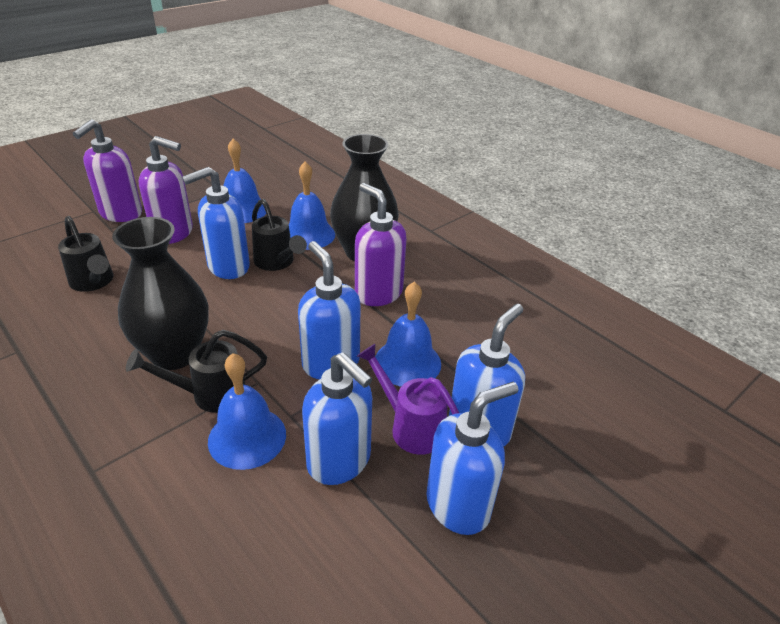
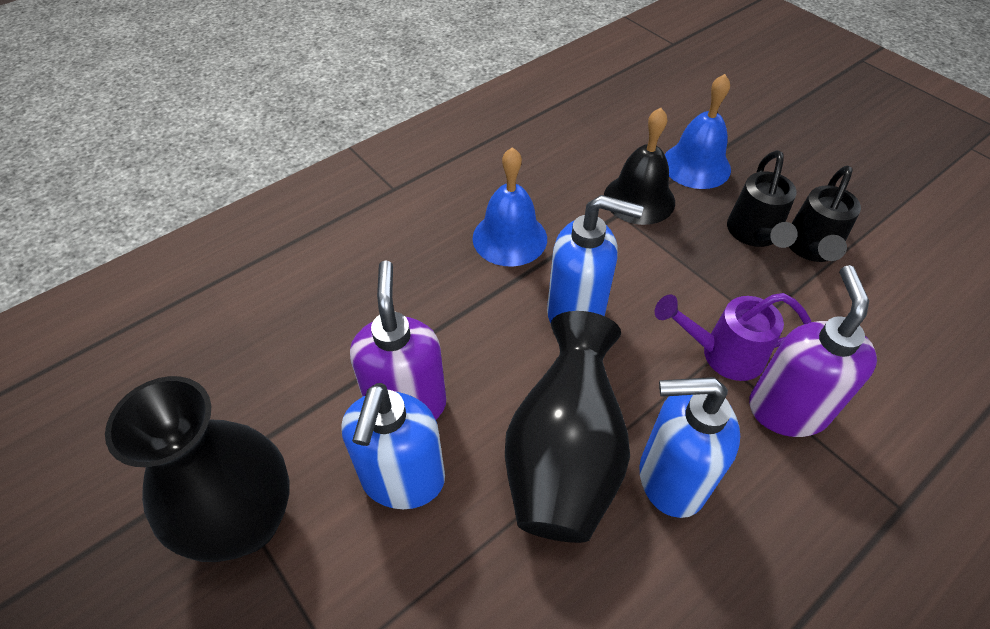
black bell: 0 -> 1
black watering can: 3 -> 2
blue bell: 4 -> 2
blue soap dispenser: 5 -> 3
purple soap dispenser: 3 -> 2

